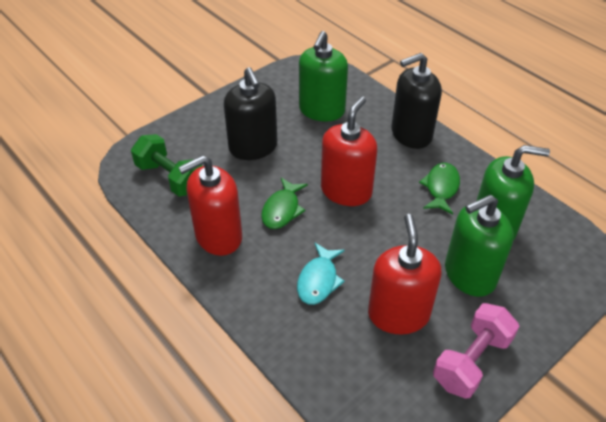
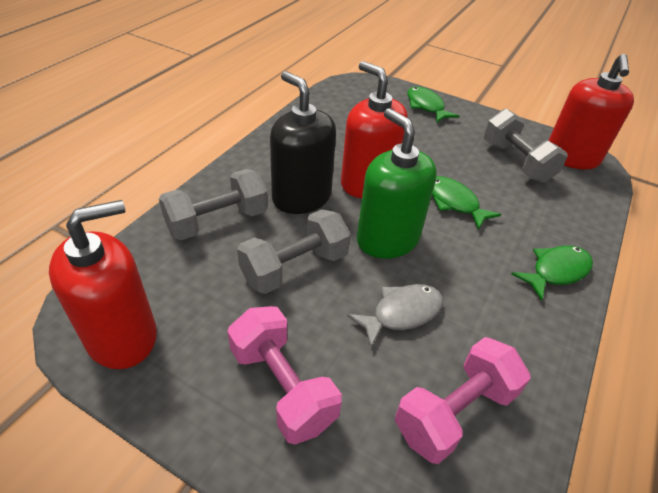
black soap dispenser: 2 -> 1
green dumbbell: 1 -> 0
green fish: 2 -> 3
green soap dispenser: 3 -> 1
grey dumbbell: 0 -> 3
grey fish: 0 -> 1
pink dumbbell: 1 -> 2
turquoise fish: 1 -> 0

